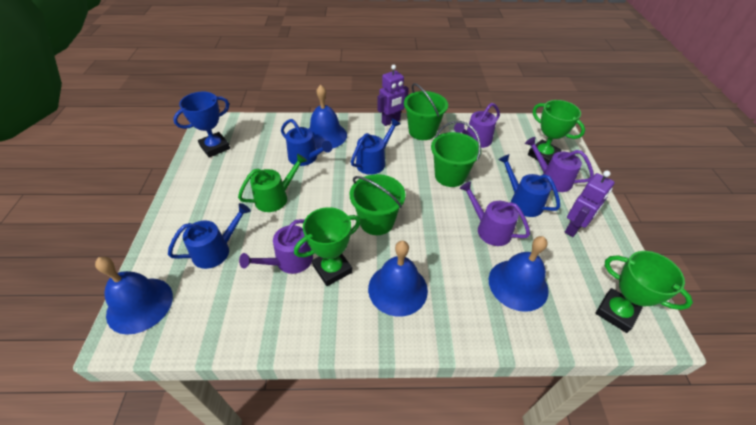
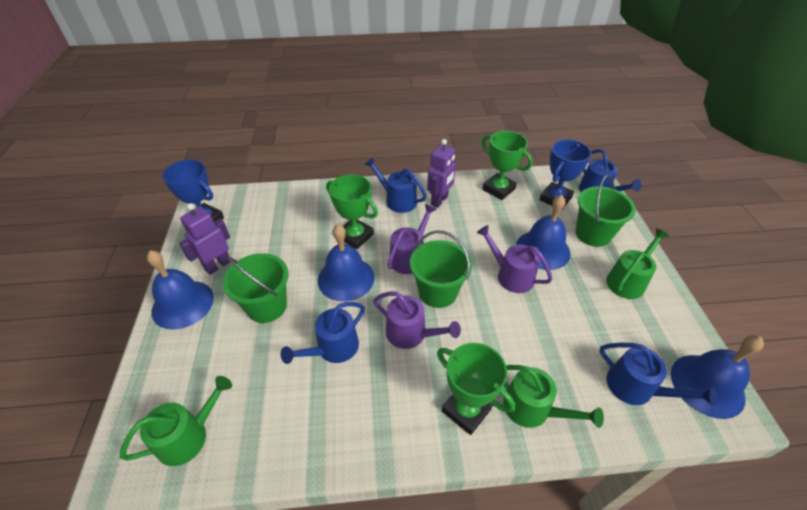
blue trophy: 1 -> 2
green watering can: 1 -> 3
purple watering can: 4 -> 3

